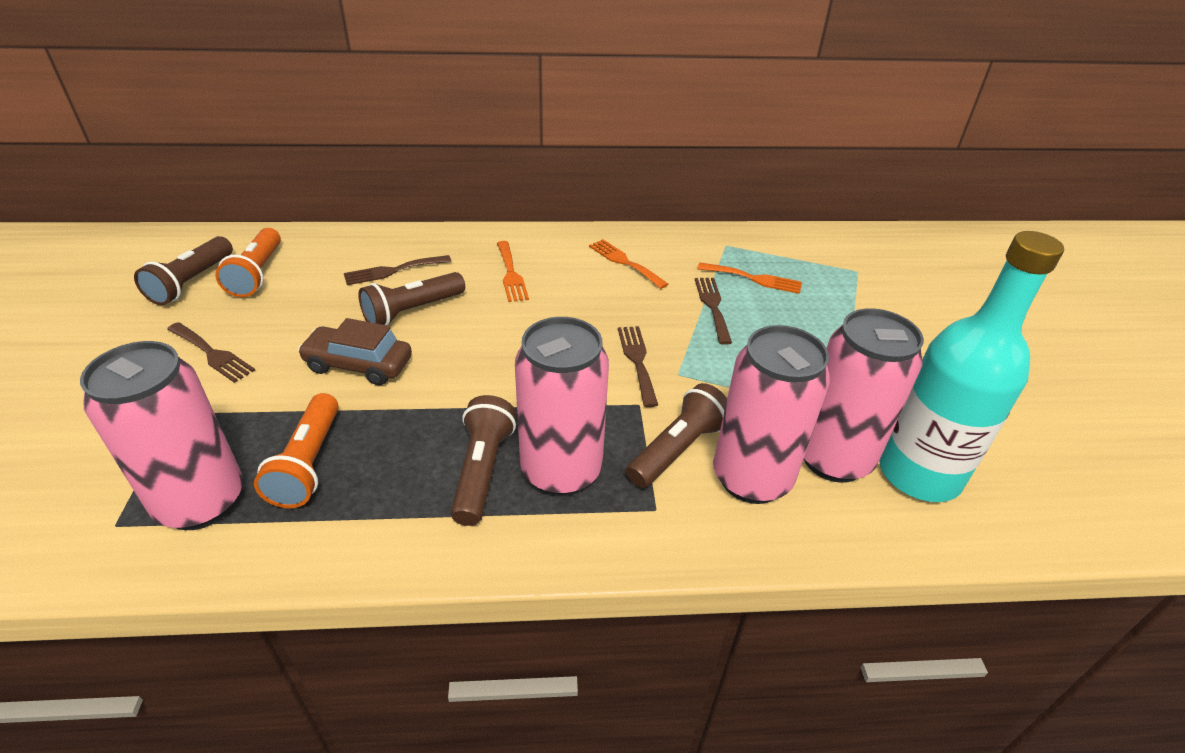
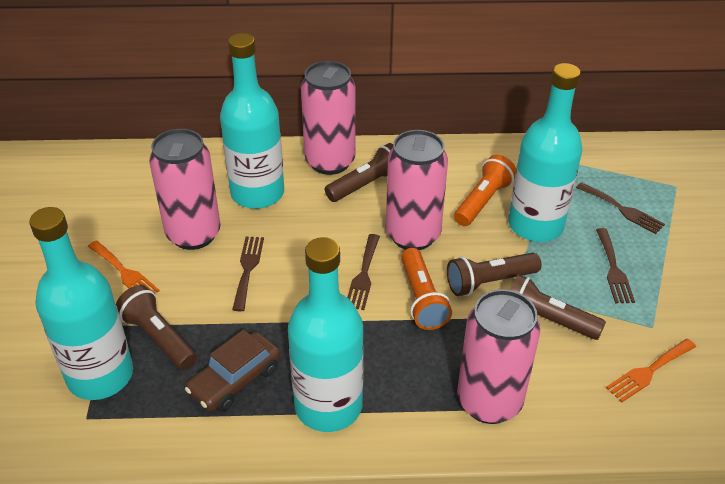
orange fork: 3 -> 2
turquoise bottle: 1 -> 4

